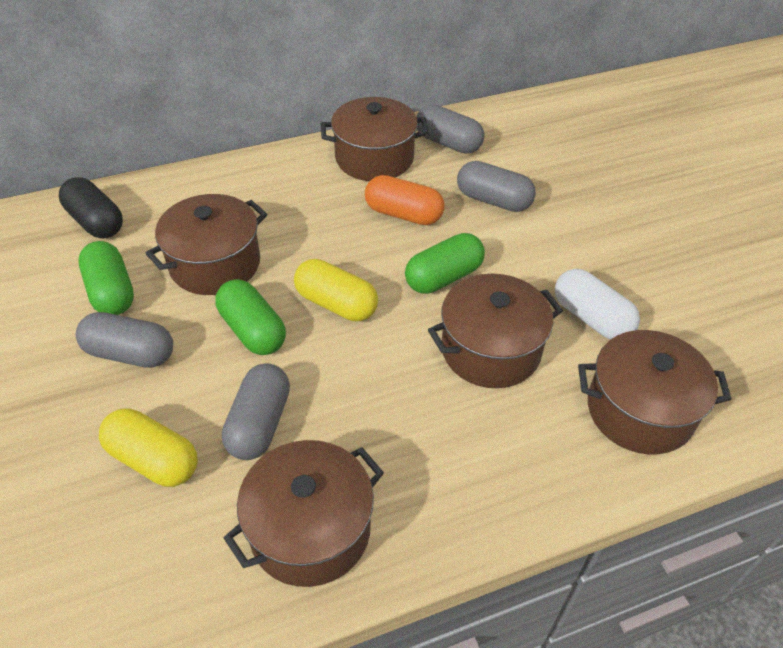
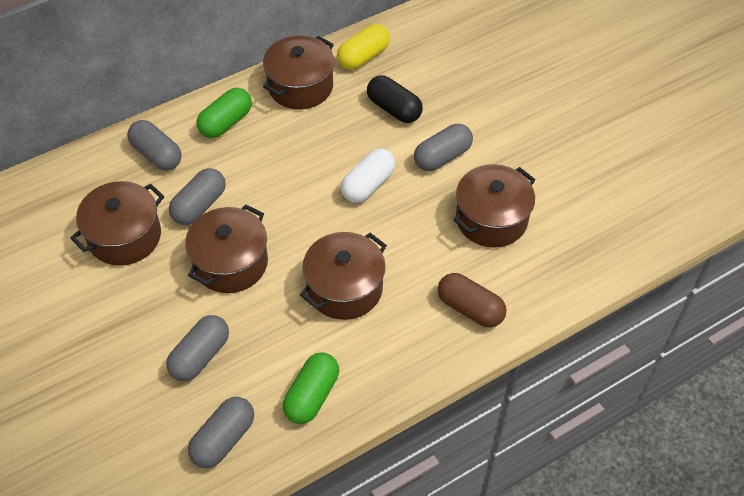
brown capsule: 0 -> 1
green capsule: 3 -> 2
grey capsule: 4 -> 5
orange capsule: 1 -> 0
yellow capsule: 2 -> 1

